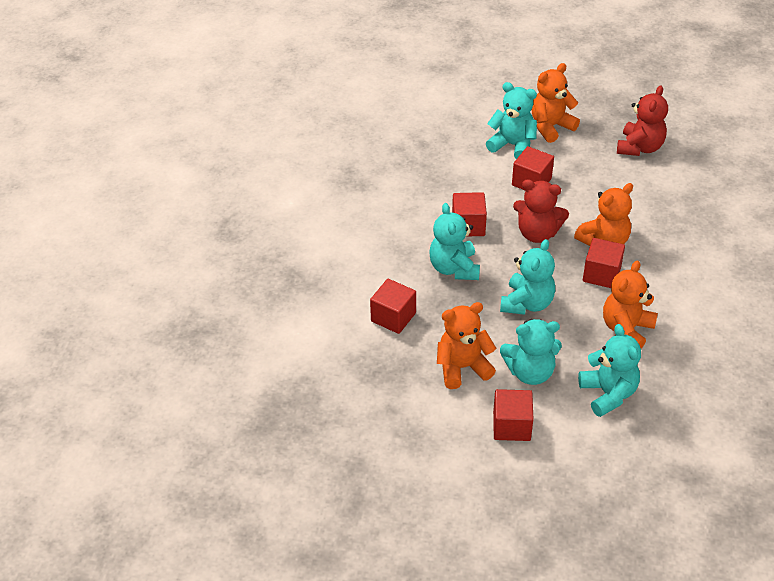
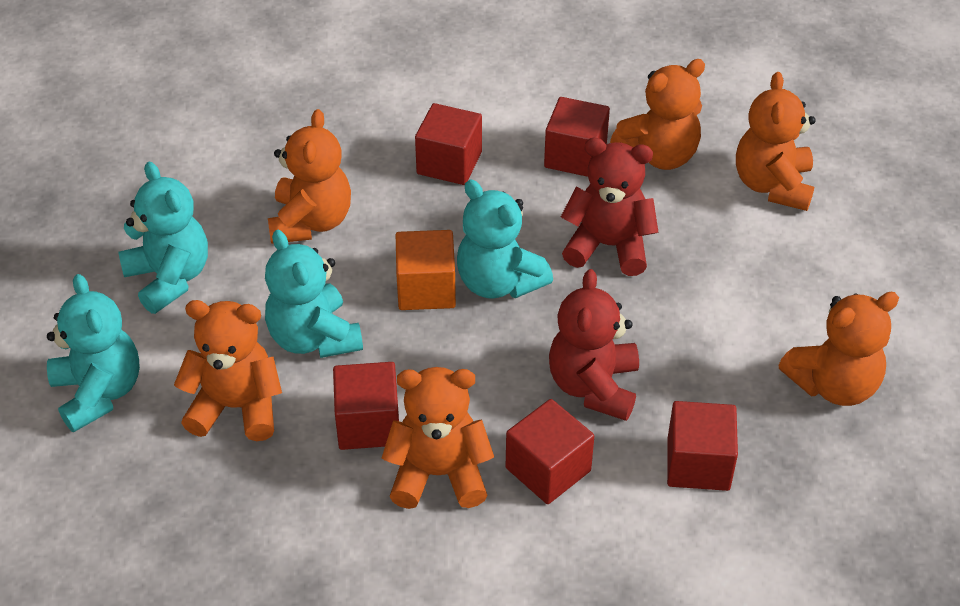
orange cube: 0 -> 1
orange teddy bear: 4 -> 6
turquoise teddy bear: 5 -> 4

